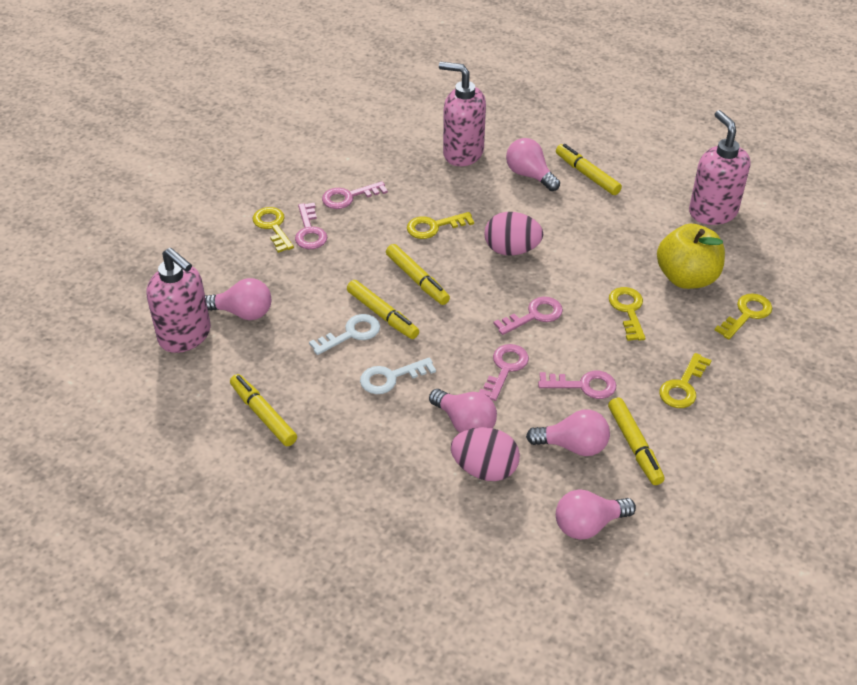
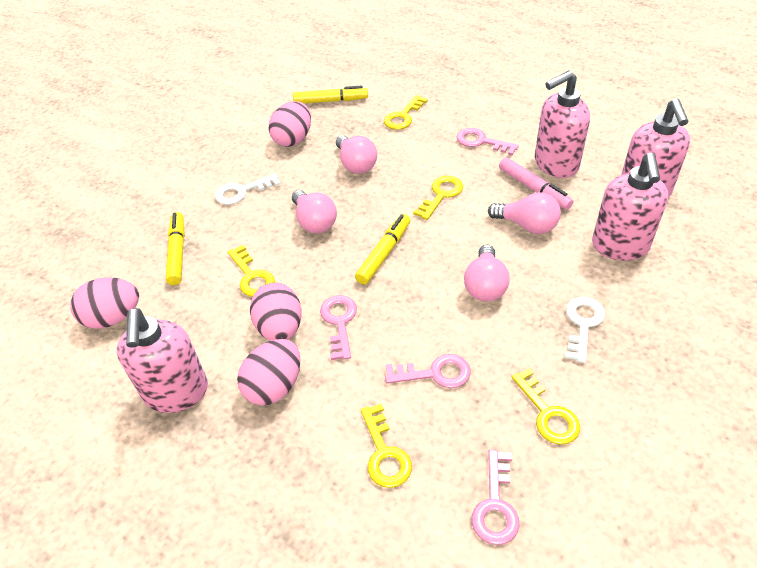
pink egg: 2 -> 4
pink key: 5 -> 4
pink light bulb: 5 -> 4
pink marker: 0 -> 1
pink soap dispenser: 3 -> 4
yellow apple: 1 -> 0
yellow marker: 5 -> 3

